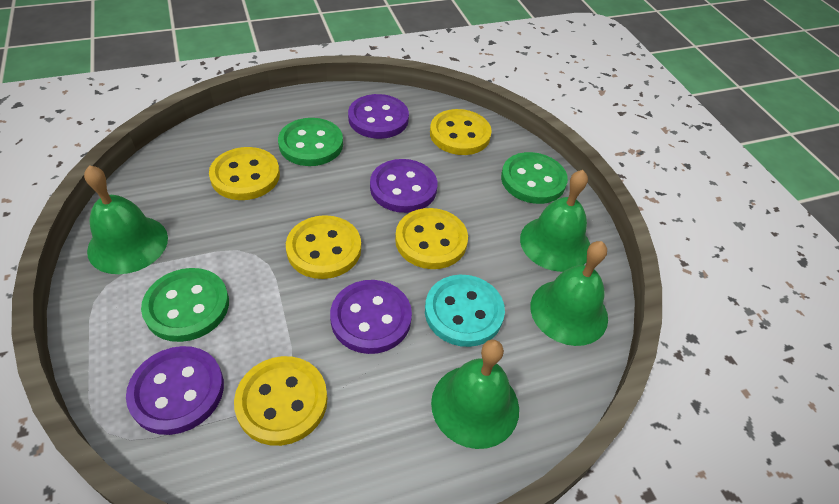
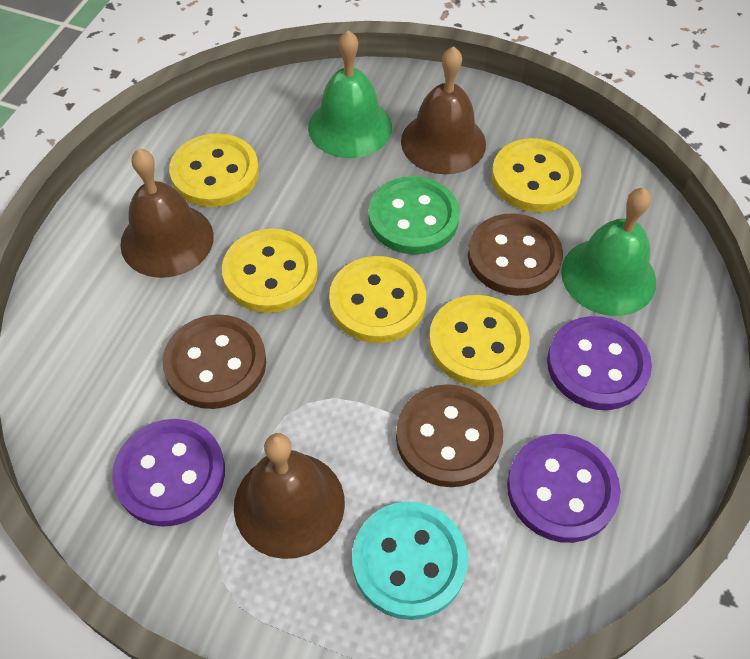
brown bell: 0 -> 3
brown button: 0 -> 3
green bell: 4 -> 2
green button: 3 -> 1
purple button: 4 -> 3

